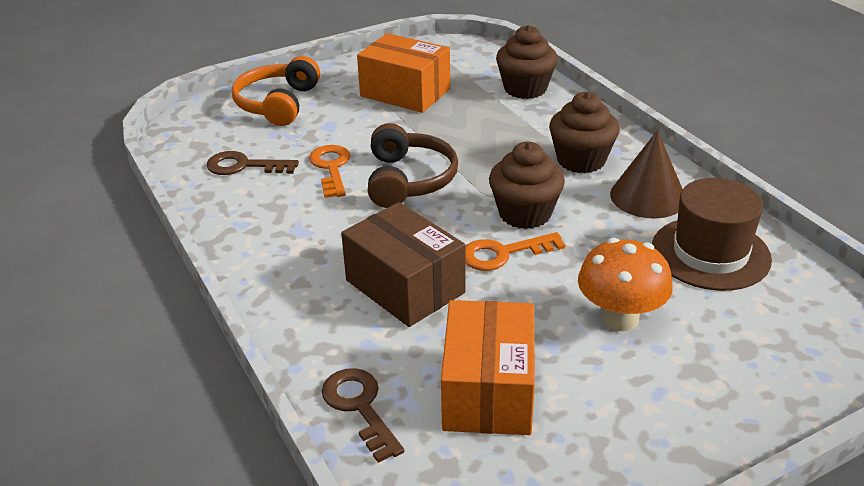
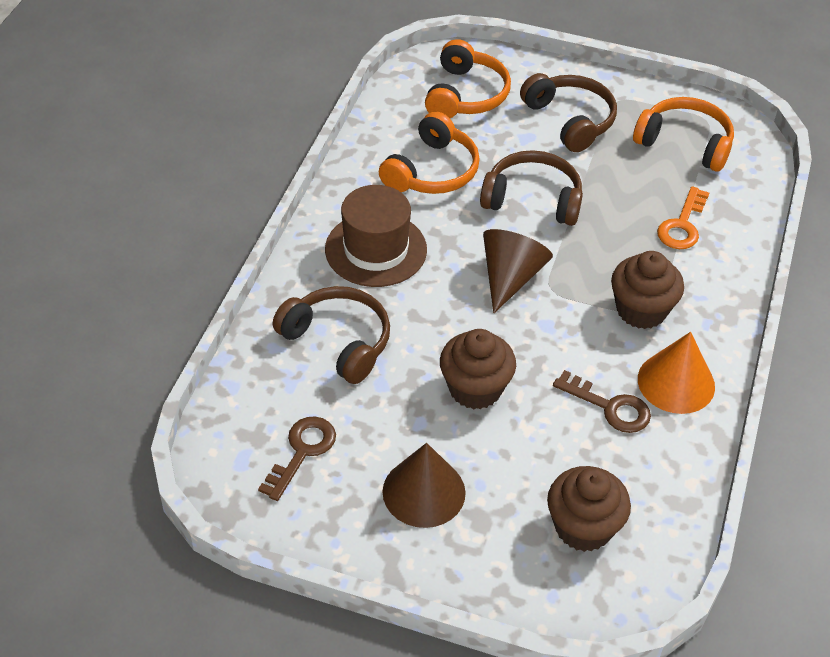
brown box: 1 -> 0
brown cone: 1 -> 2
brown headphones: 1 -> 3
orange box: 2 -> 0
orange cone: 0 -> 1
orange headphones: 1 -> 3
orange key: 2 -> 1
orange mushroom: 1 -> 0

